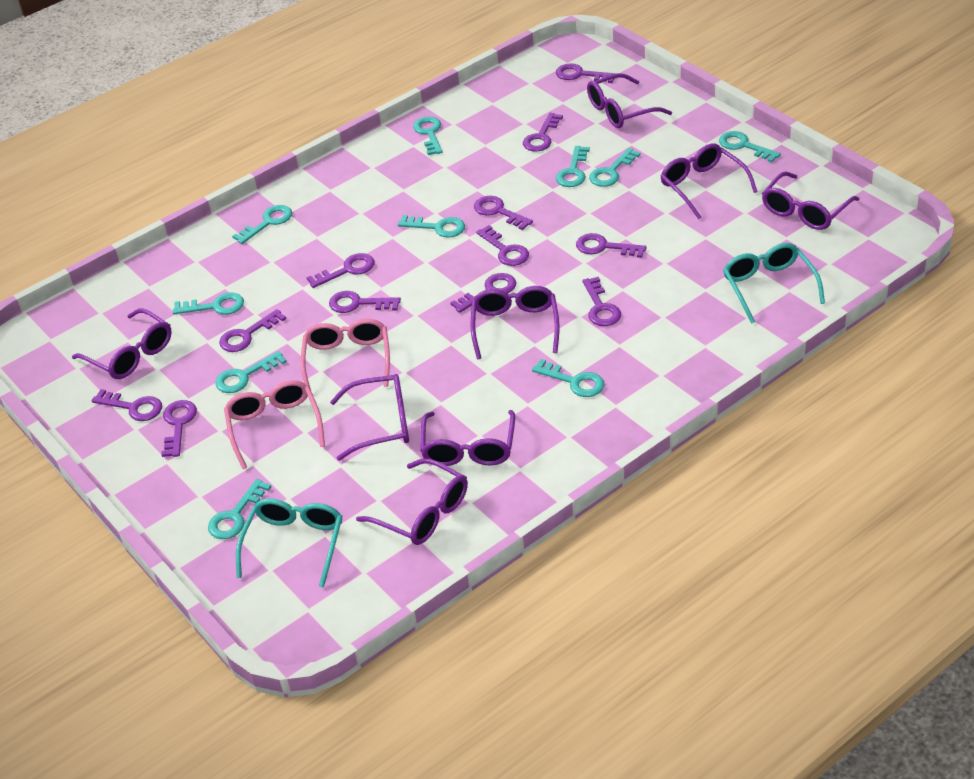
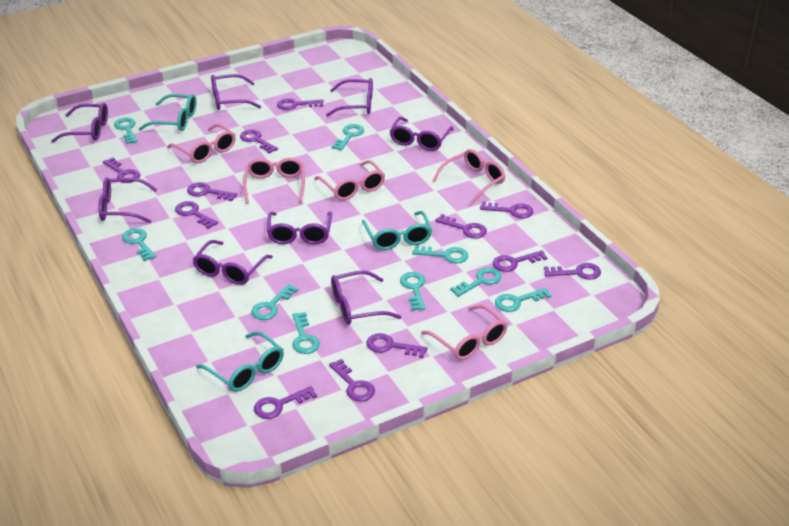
pink glasses: 2 -> 5
turquoise glasses: 2 -> 3
turquoise key: 10 -> 9

